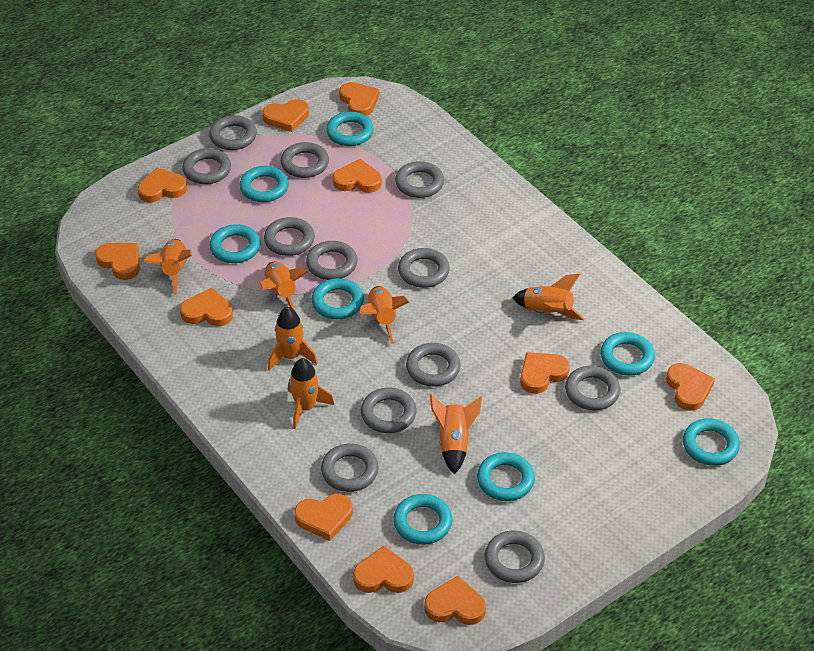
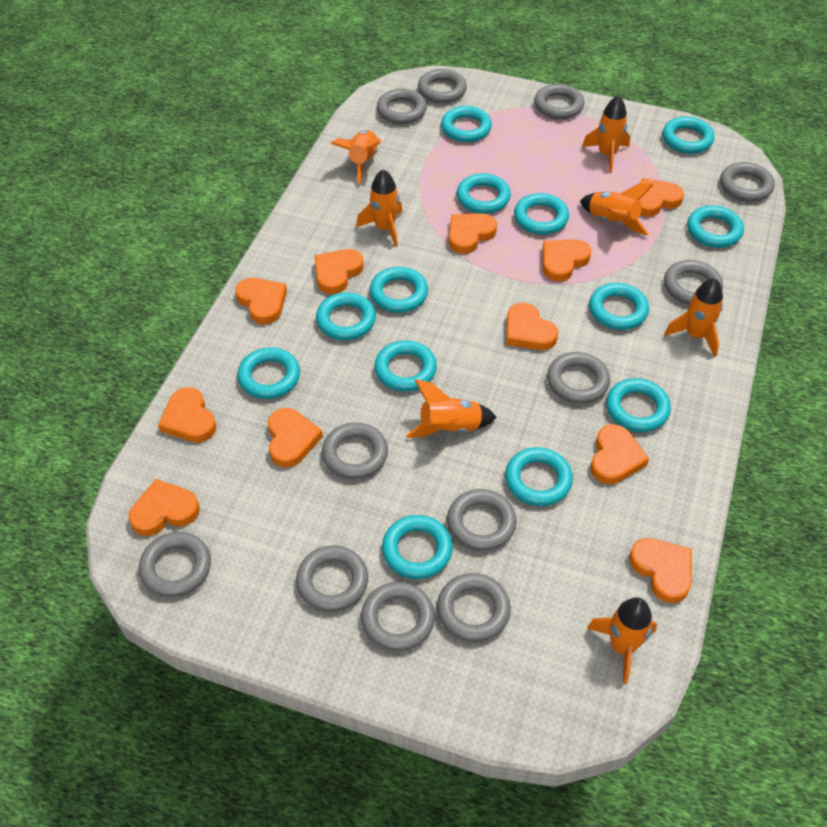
turquoise ring: 8 -> 13

